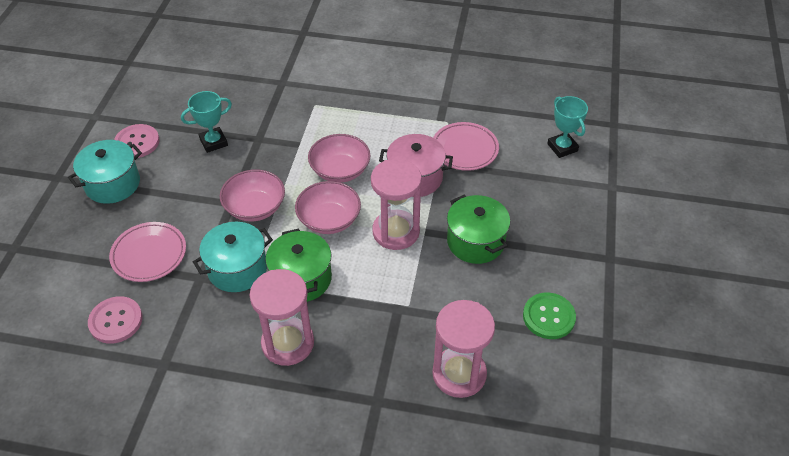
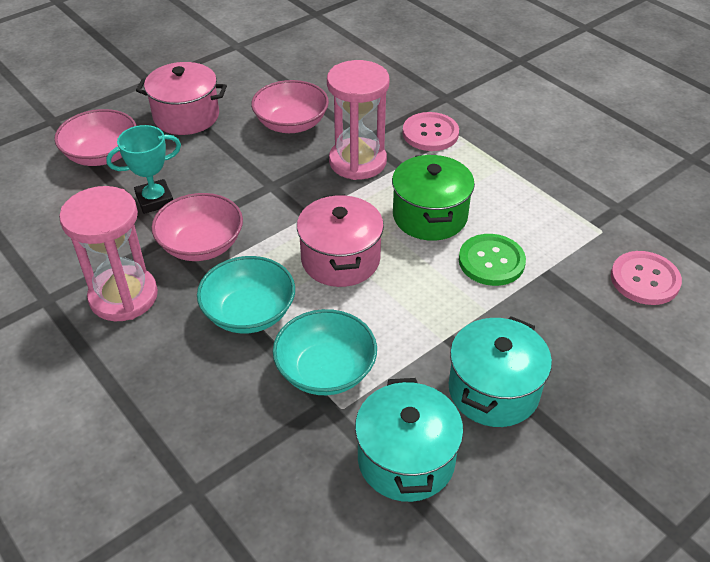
green pot: 2 -> 1
pink hourglass: 3 -> 2
pink plate: 2 -> 0
pink pot: 1 -> 2
turquoise bowl: 0 -> 2
turquoise trophy: 2 -> 1

